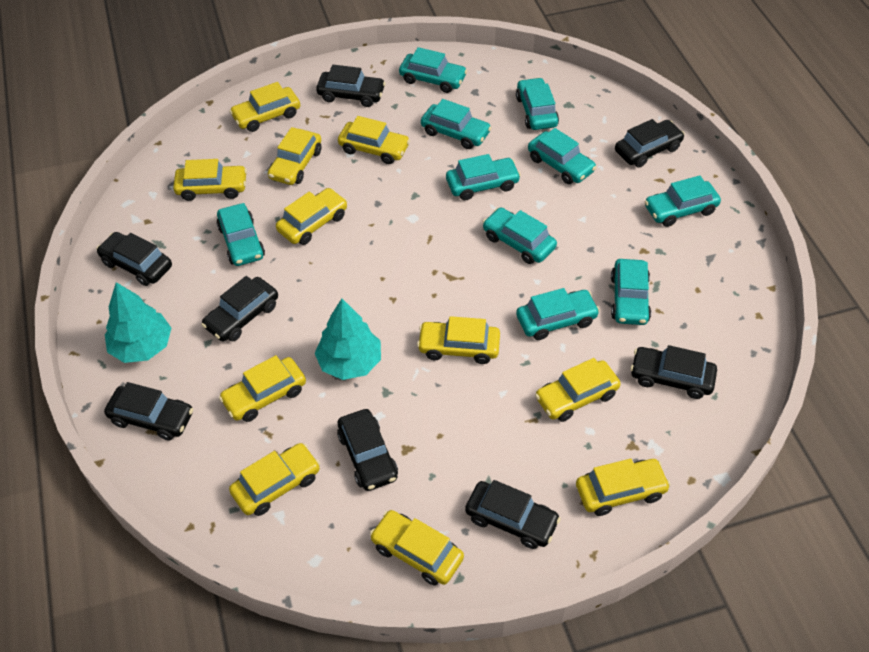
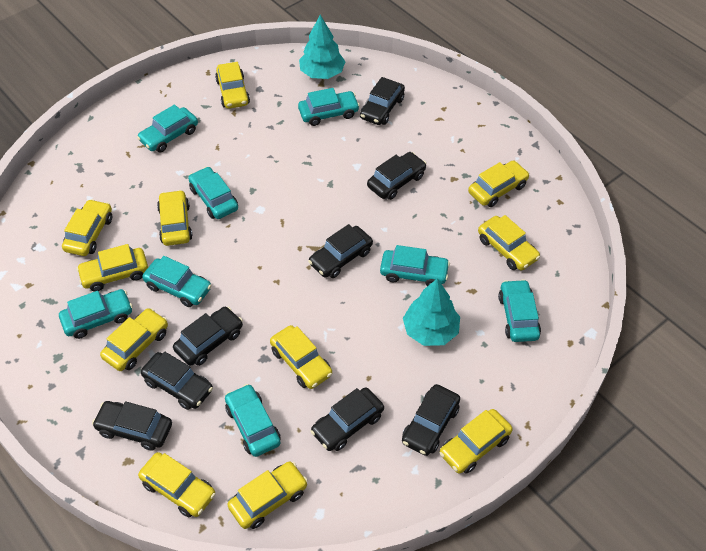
turquoise car: 10 -> 8

